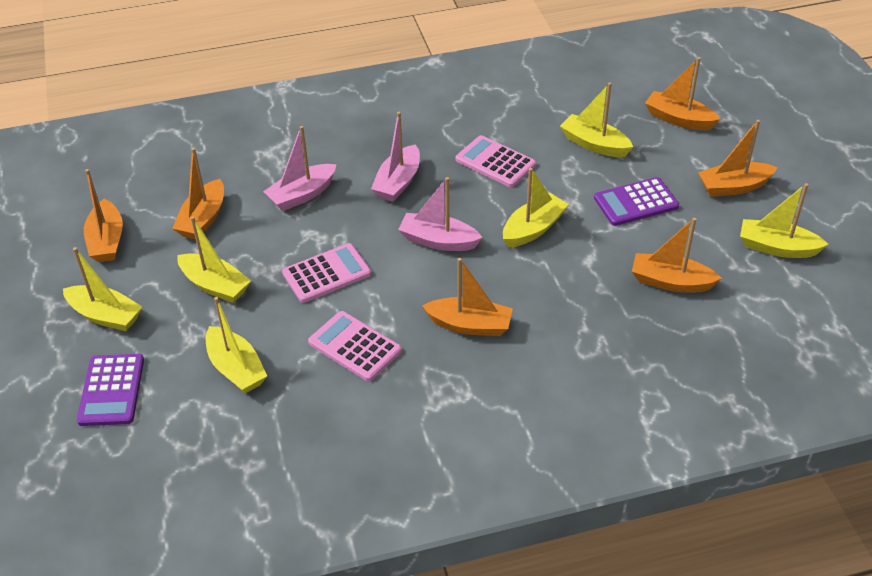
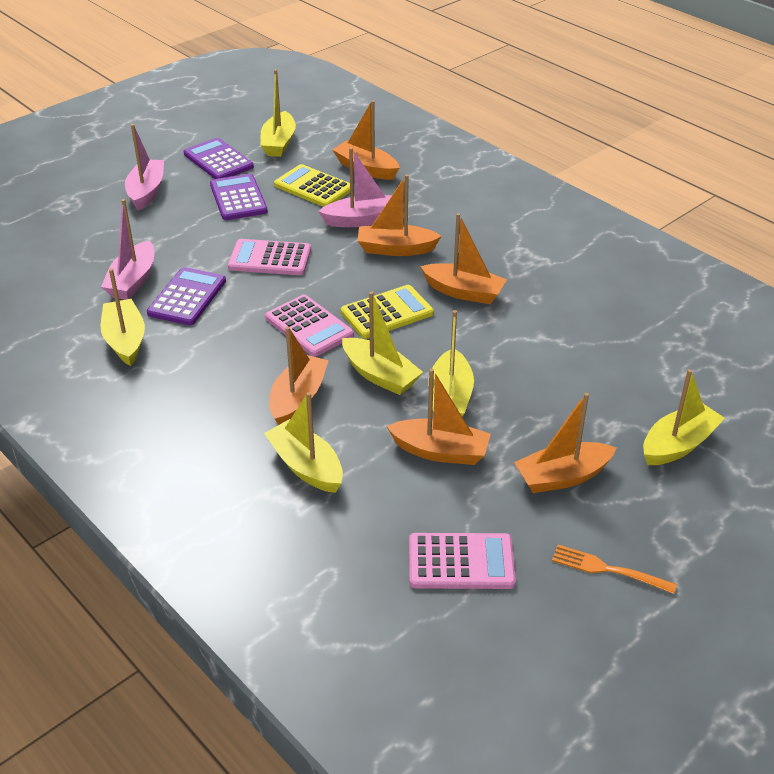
orange fork: 0 -> 1
purple calculator: 2 -> 3
yellow calculator: 0 -> 2

